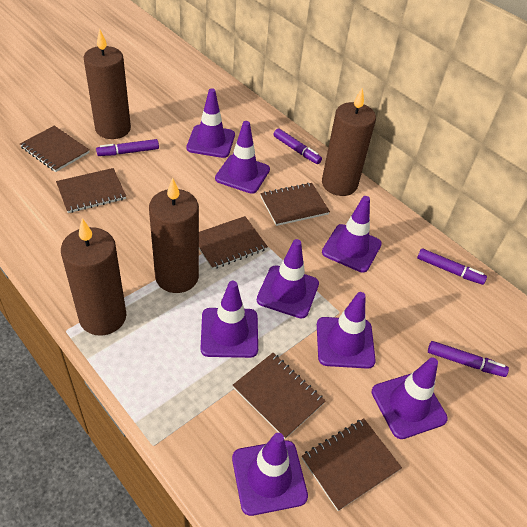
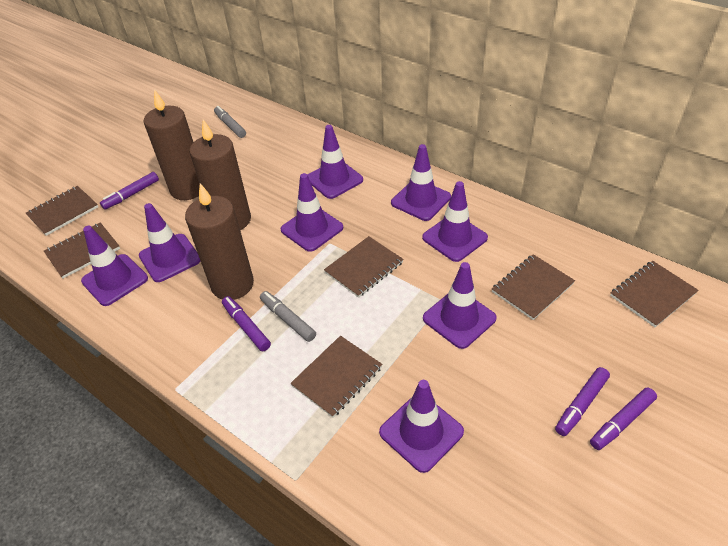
brown candle: 4 -> 3
grey marker: 0 -> 2

